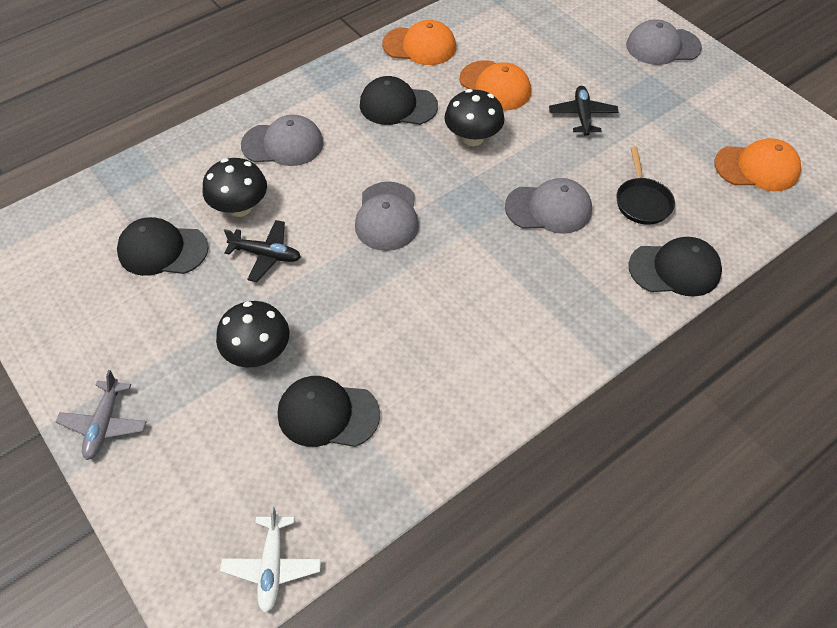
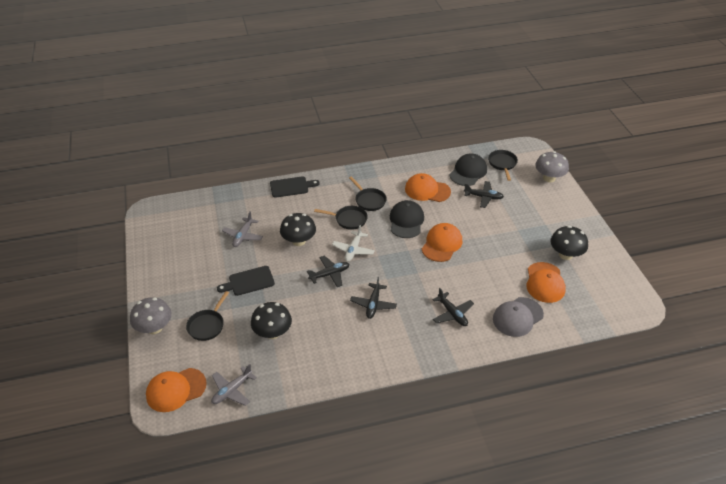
black cap: 4 -> 2
black cutting board: 0 -> 2
black pan: 1 -> 4
black plane: 2 -> 4
grey cap: 4 -> 1
grey mushroom: 0 -> 2
grey plane: 1 -> 2
orange cap: 3 -> 4

